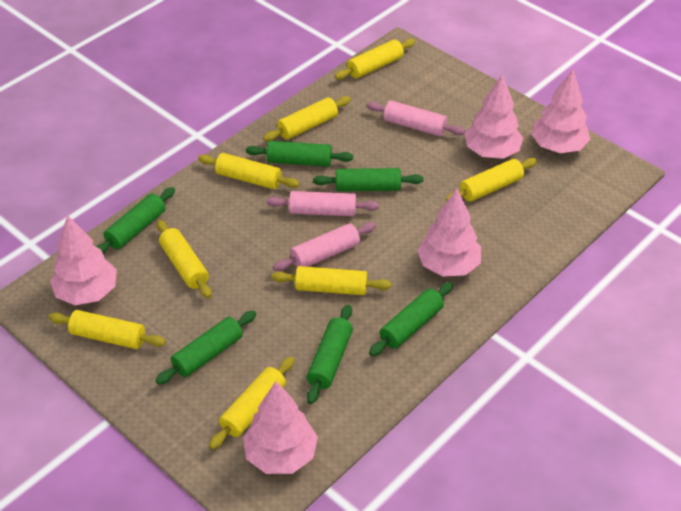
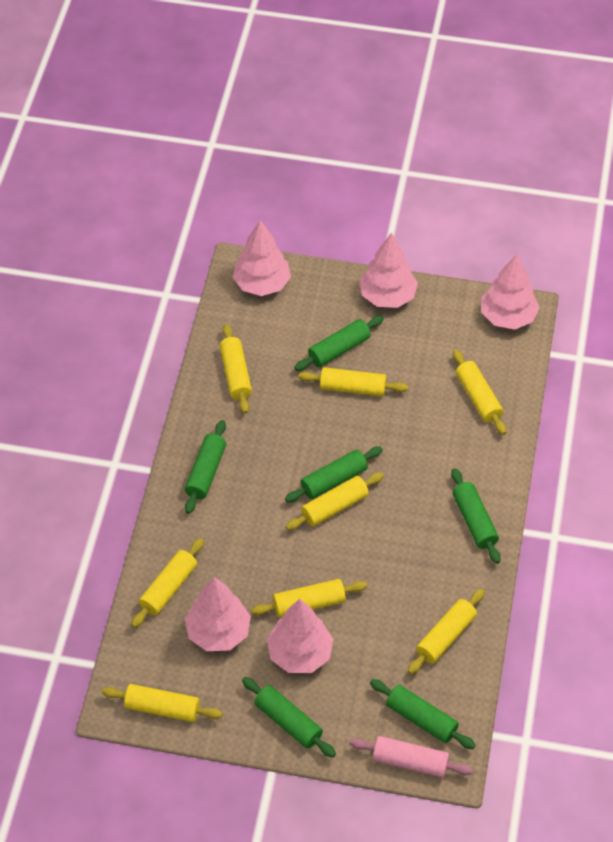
pink rolling pin: 3 -> 1

